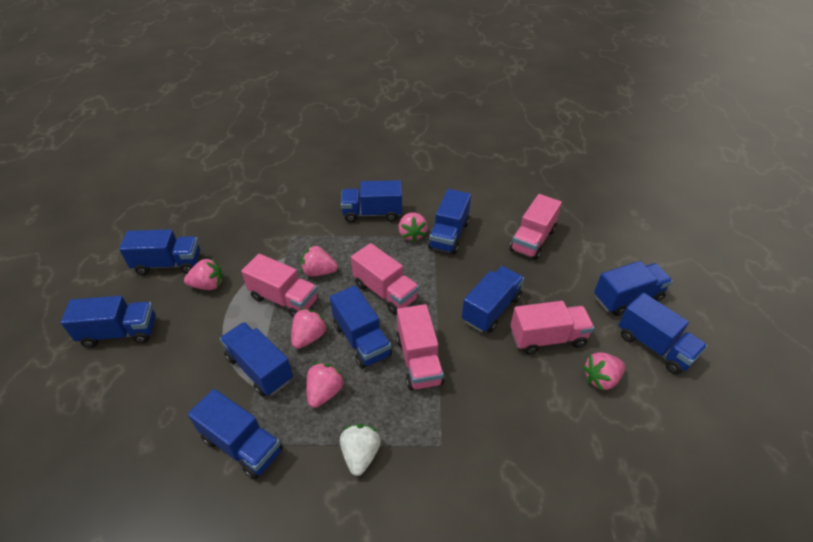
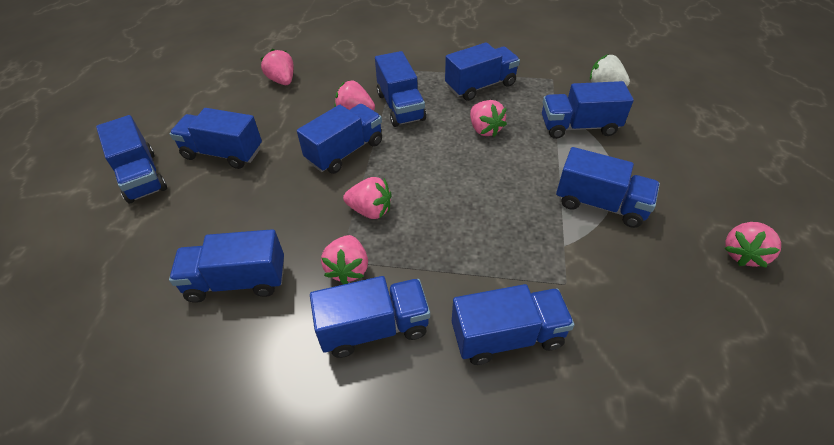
pink truck: 5 -> 0

